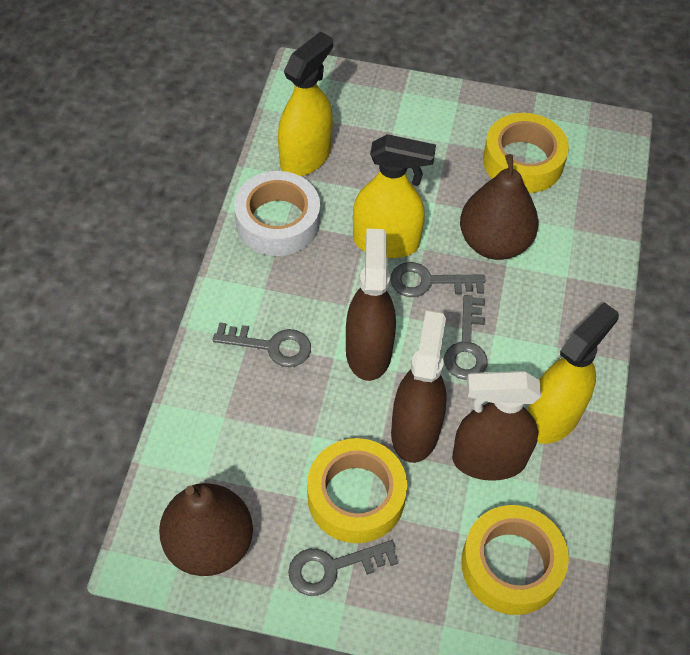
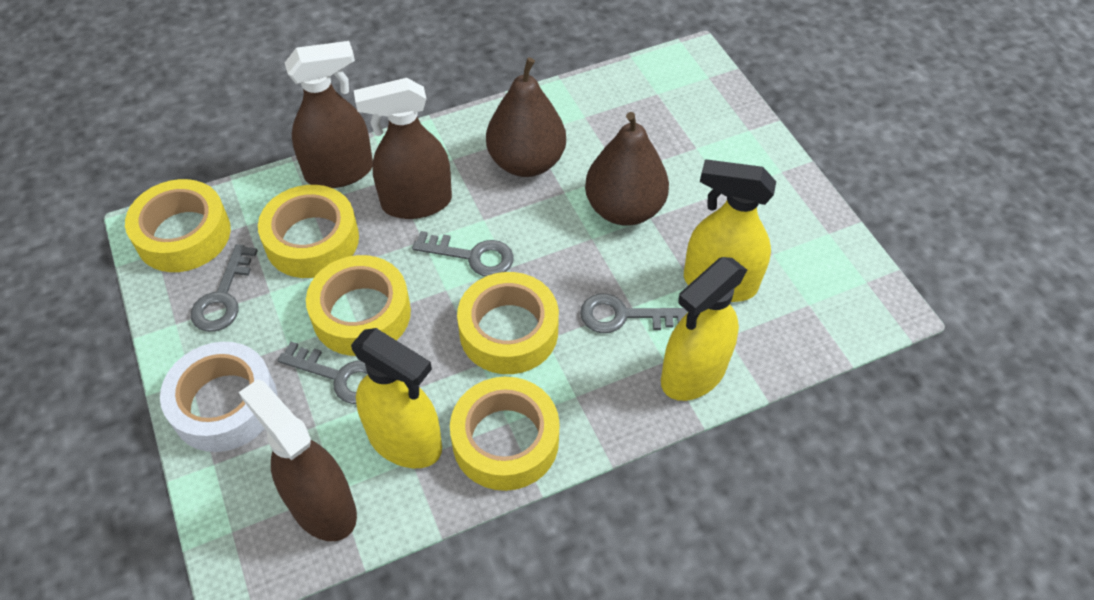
yellow tape: 3 -> 5

